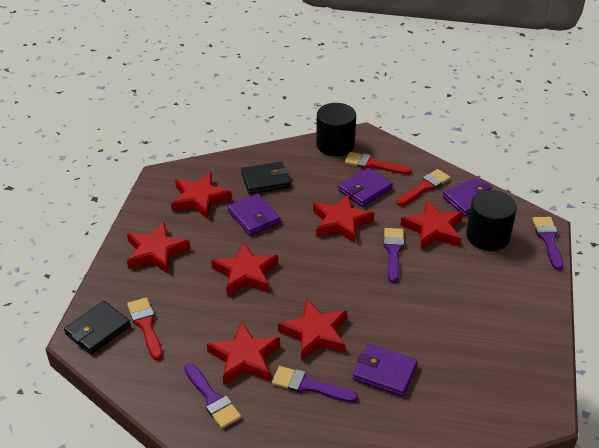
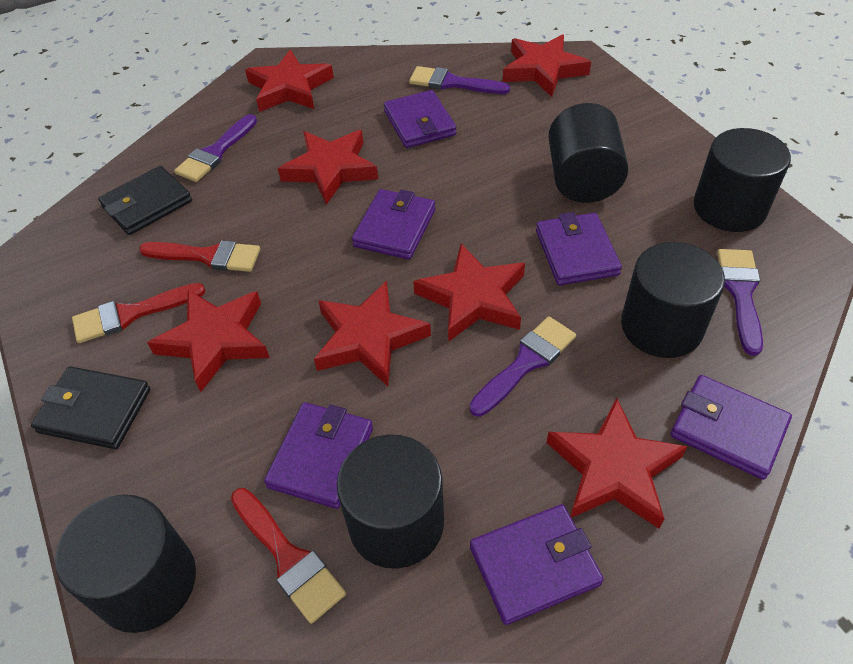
black cylinder: 2 -> 5
purple wallet: 4 -> 6

